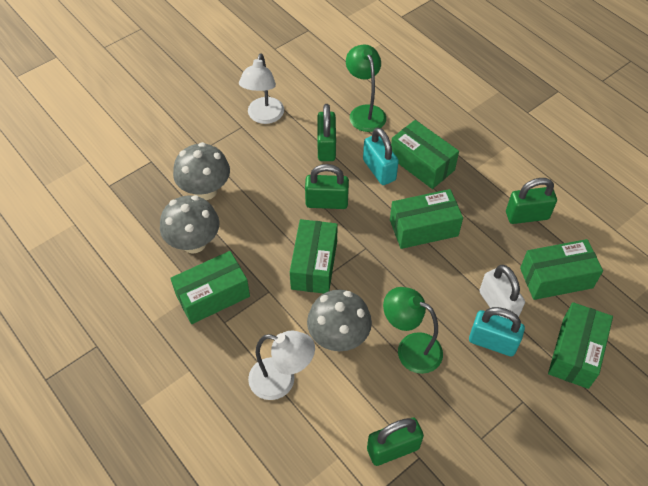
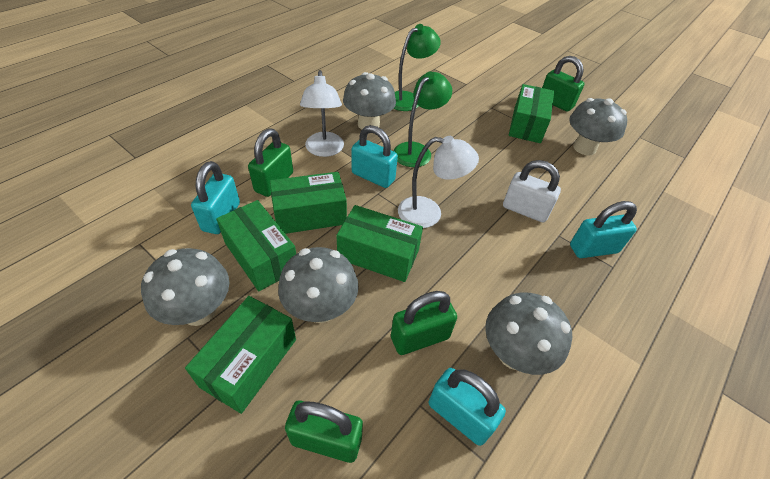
green box: 6 -> 5
grey mushroom: 3 -> 5
turquoise padlock: 2 -> 4

